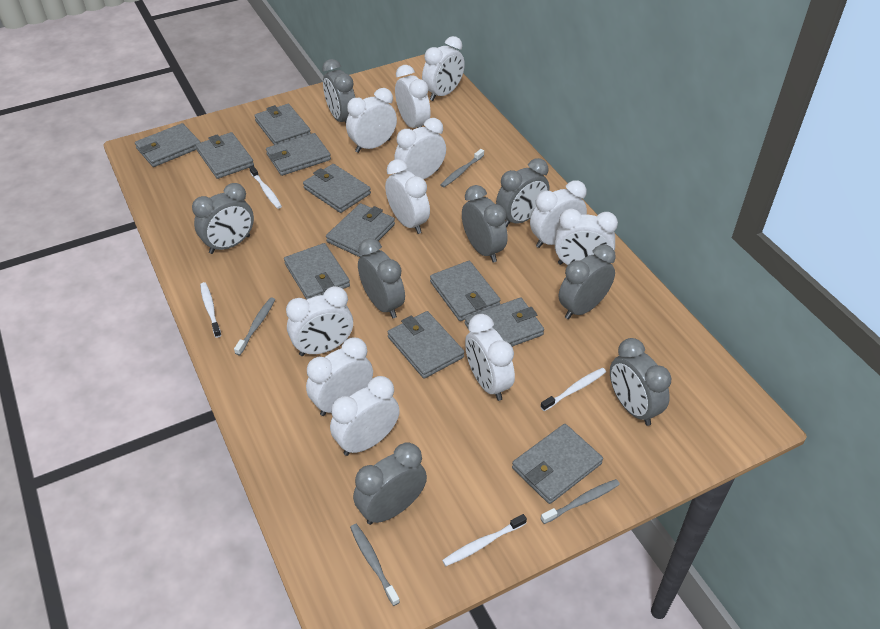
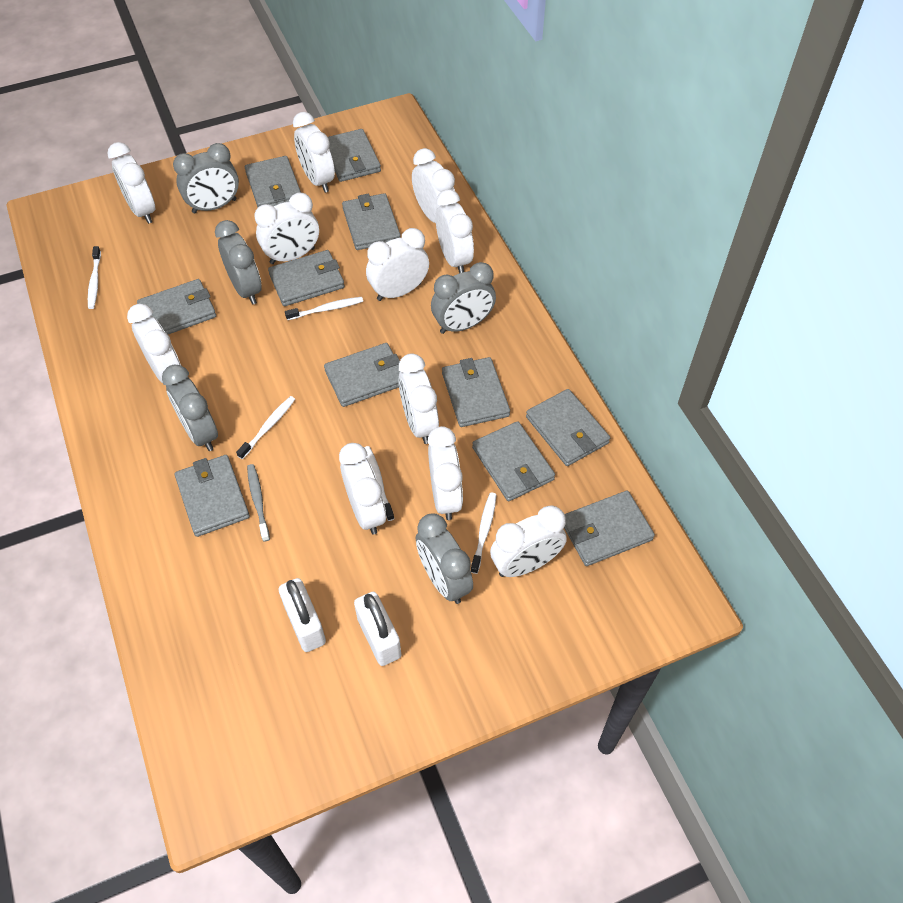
grey clock: 8 -> 5
grey toothbrush: 4 -> 1
white padlock: 0 -> 2
white toothbrush: 4 -> 5

